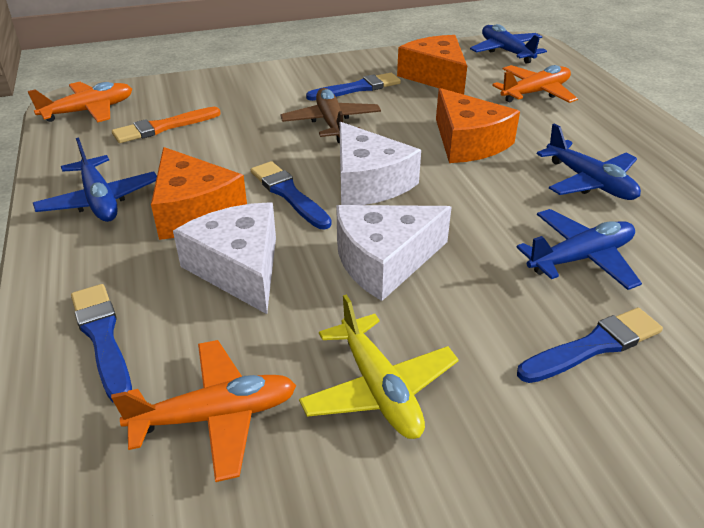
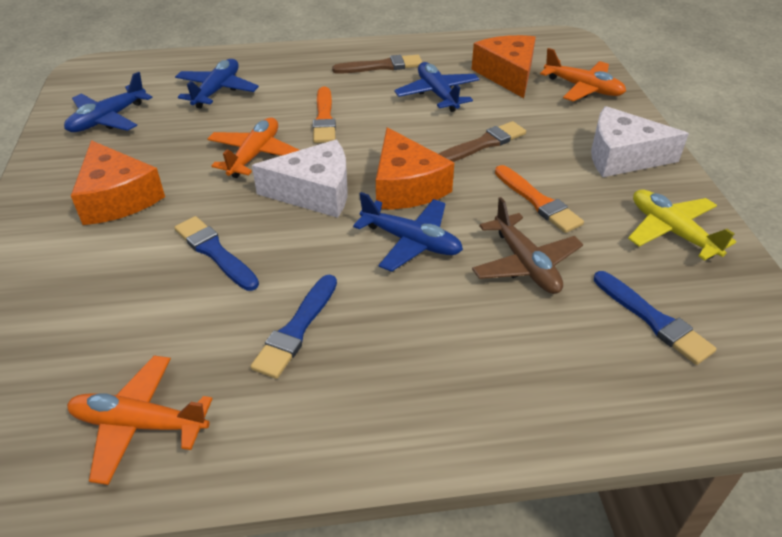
blue brush: 4 -> 3
brown brush: 0 -> 2
orange brush: 1 -> 2
white cheese: 3 -> 2

